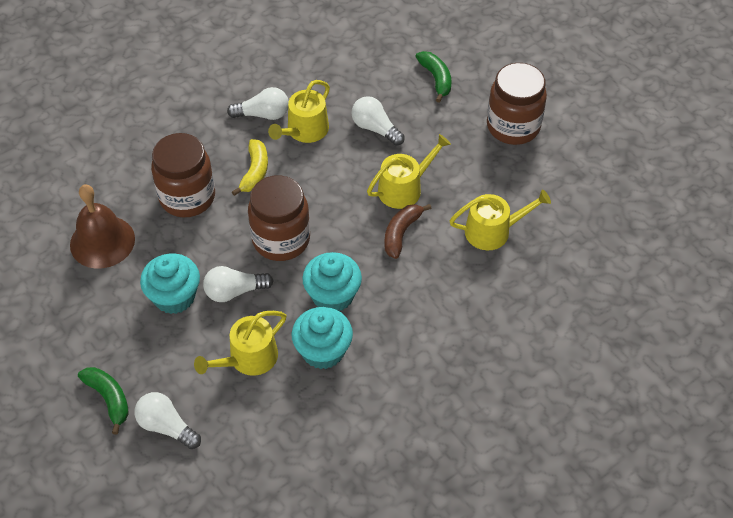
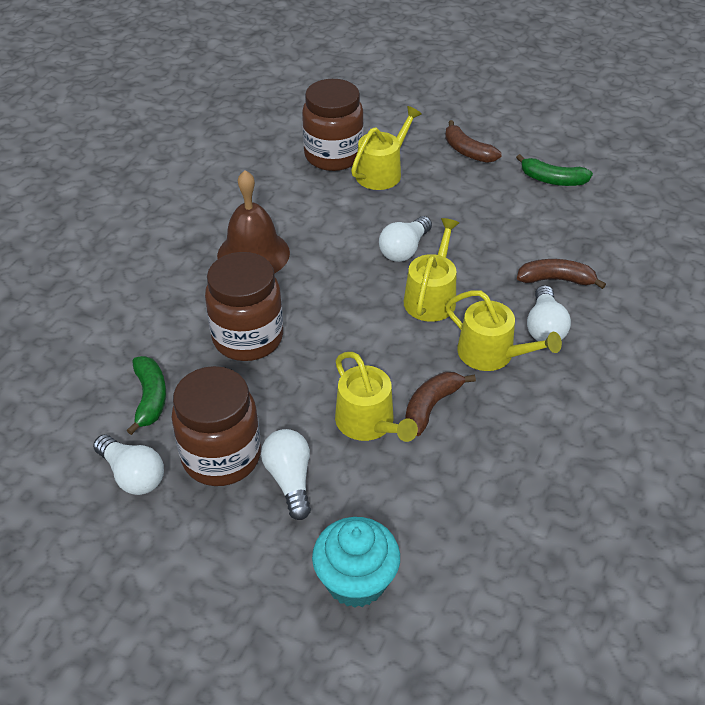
brown banana: 1 -> 3
turquoise cupcake: 3 -> 1
yellow banana: 1 -> 0

